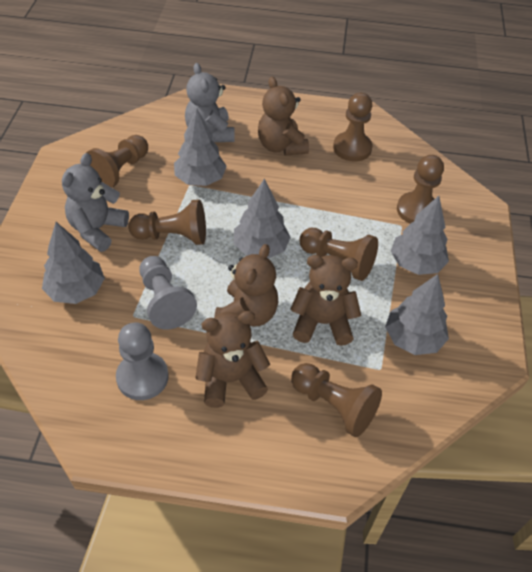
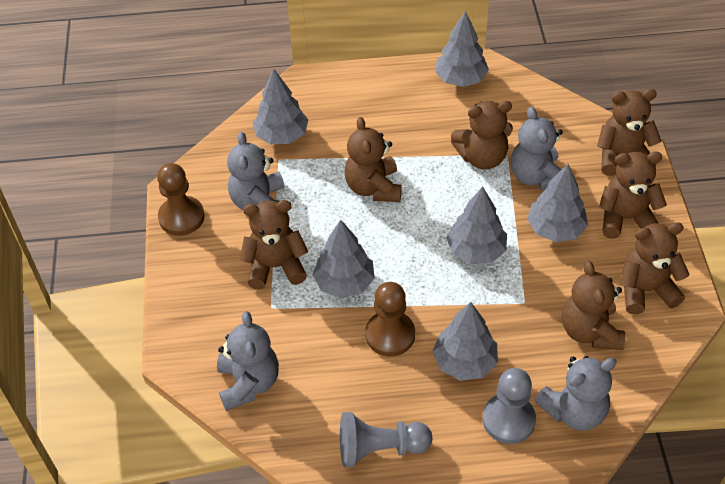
brown pawn: 6 -> 2
brown teddy bear: 4 -> 7
grey teddy bear: 2 -> 4
grey tree: 5 -> 6

